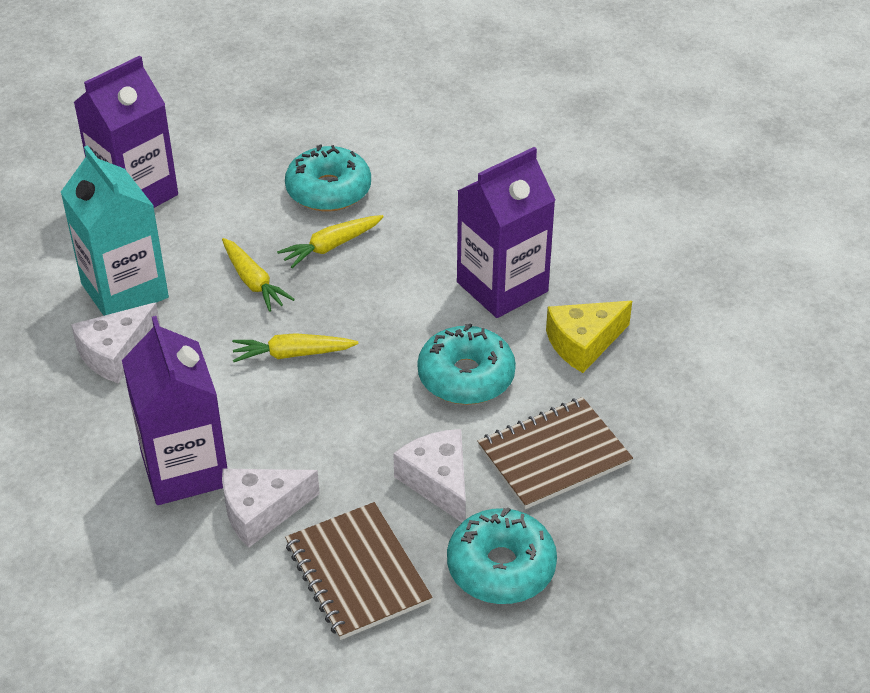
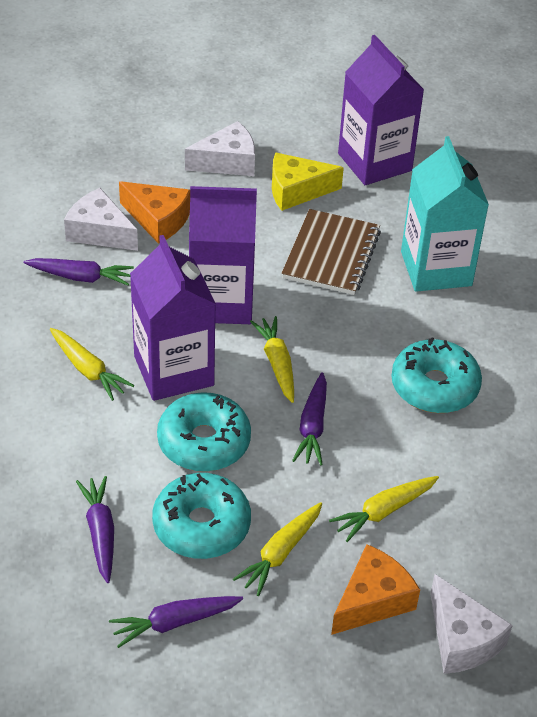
brown notebook: 2 -> 1
orange cheese: 0 -> 2
purple carrot: 0 -> 4
yellow carrot: 3 -> 4

